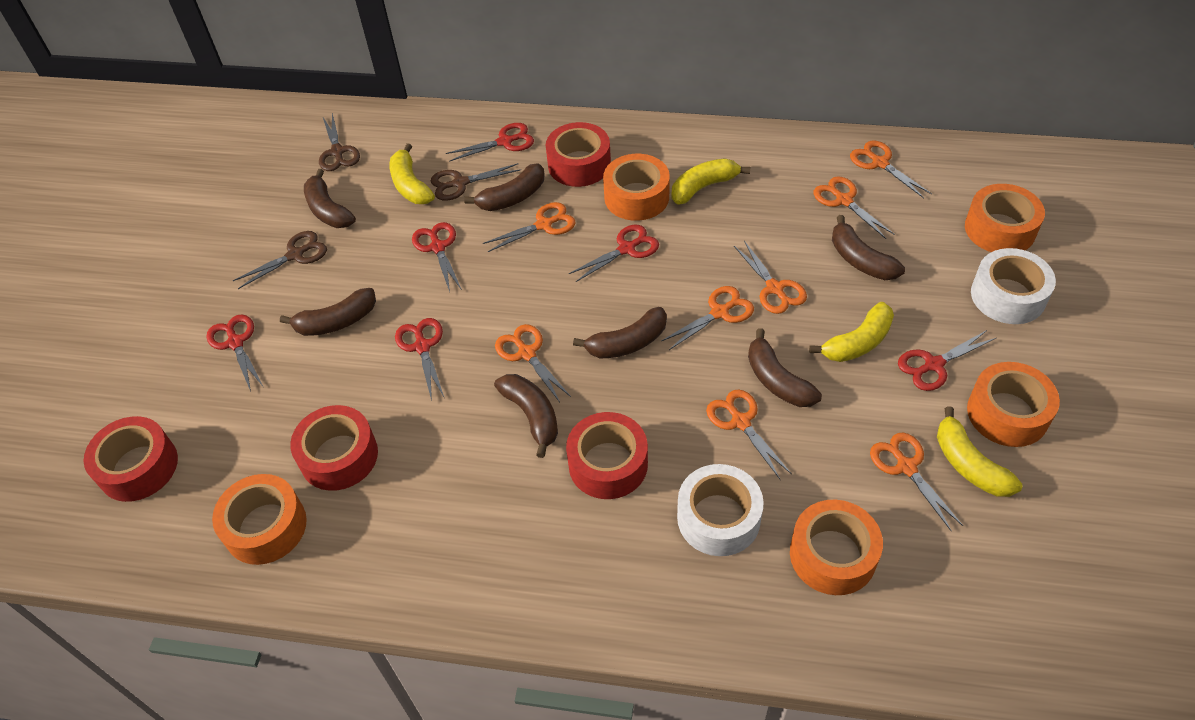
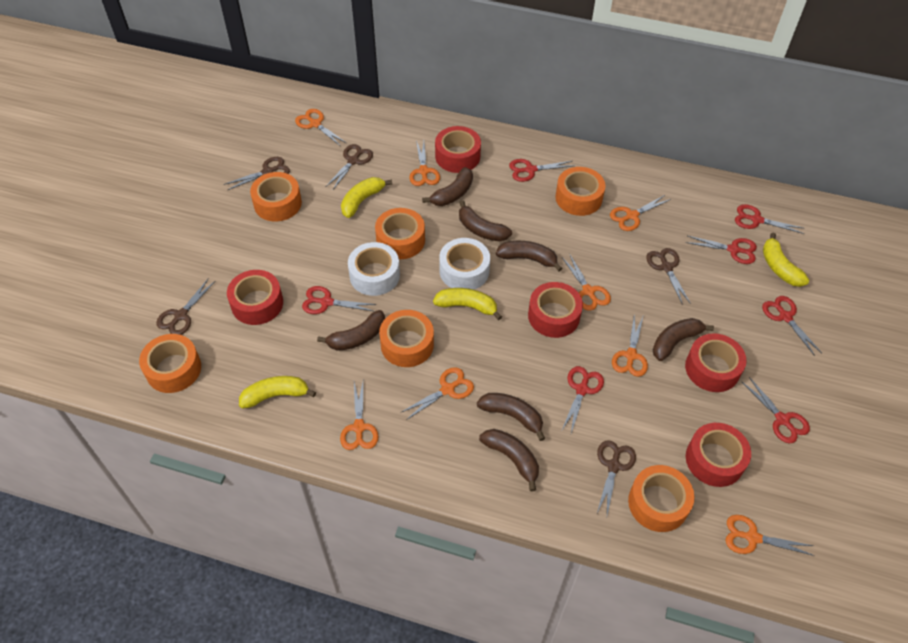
brown scissors: 3 -> 5
orange tape: 5 -> 6
red scissors: 6 -> 7
red tape: 4 -> 5

